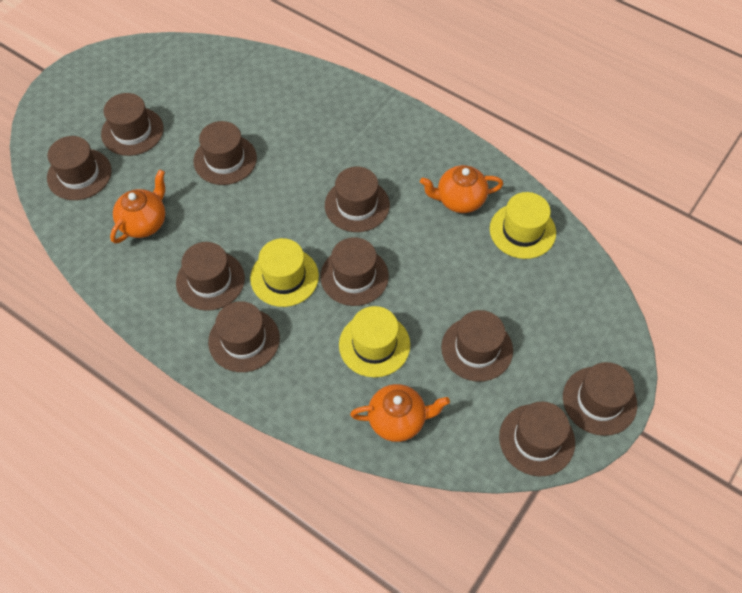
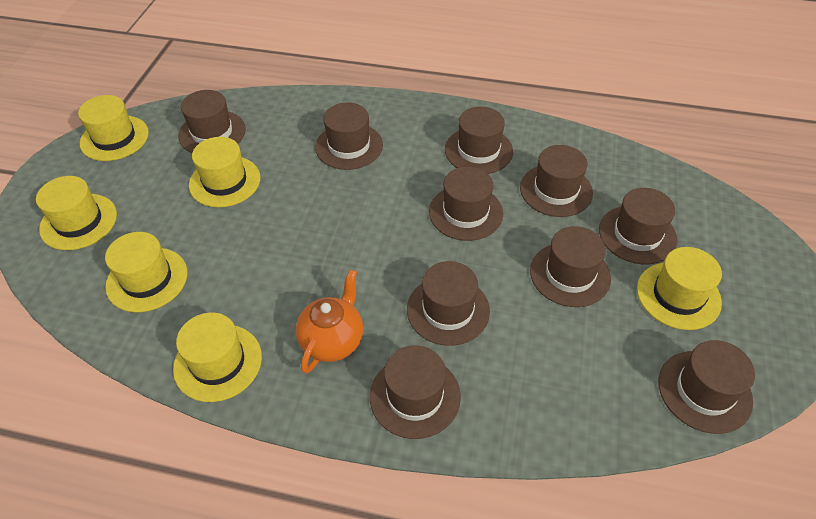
orange teapot: 3 -> 1
yellow hat: 3 -> 6

